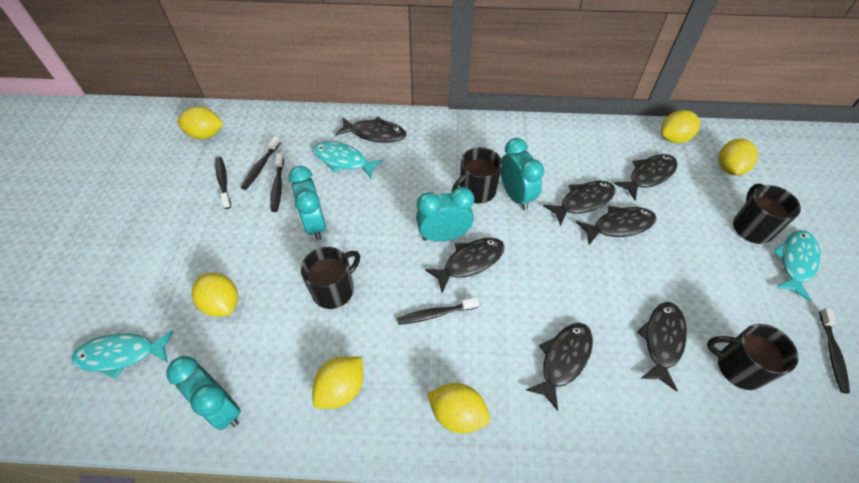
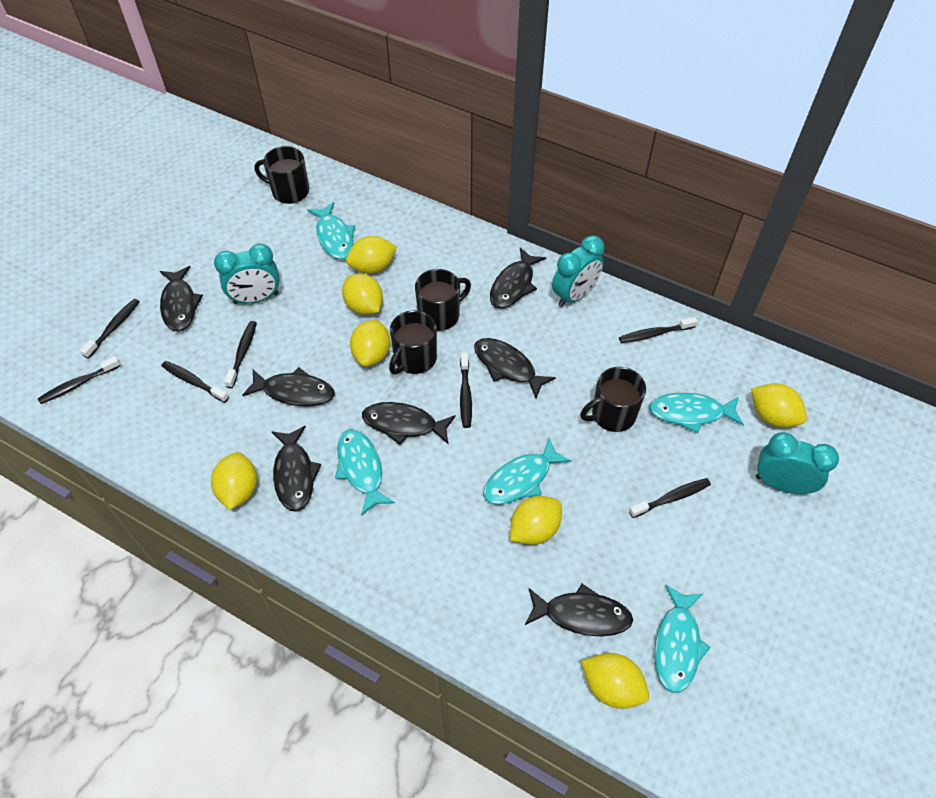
black toothbrush: 5 -> 7
turquoise clock: 4 -> 3
turquoise fish: 3 -> 5
yellow lemon: 6 -> 7

